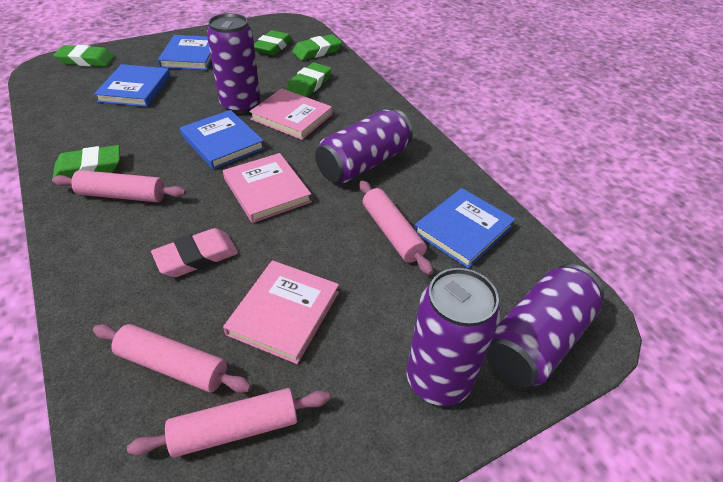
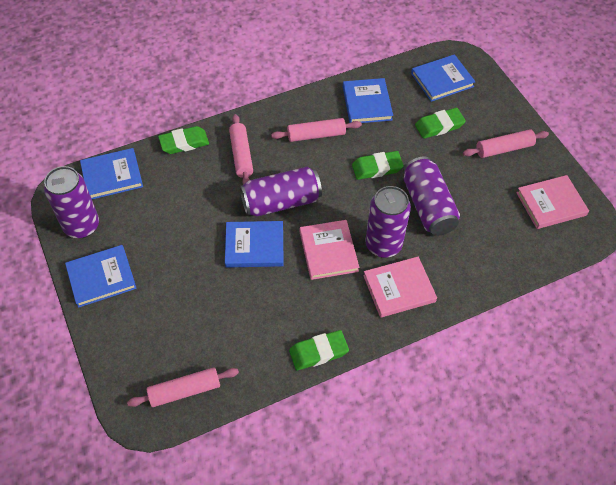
blue book: 4 -> 5
green eraser: 5 -> 4
pink eraser: 1 -> 0

